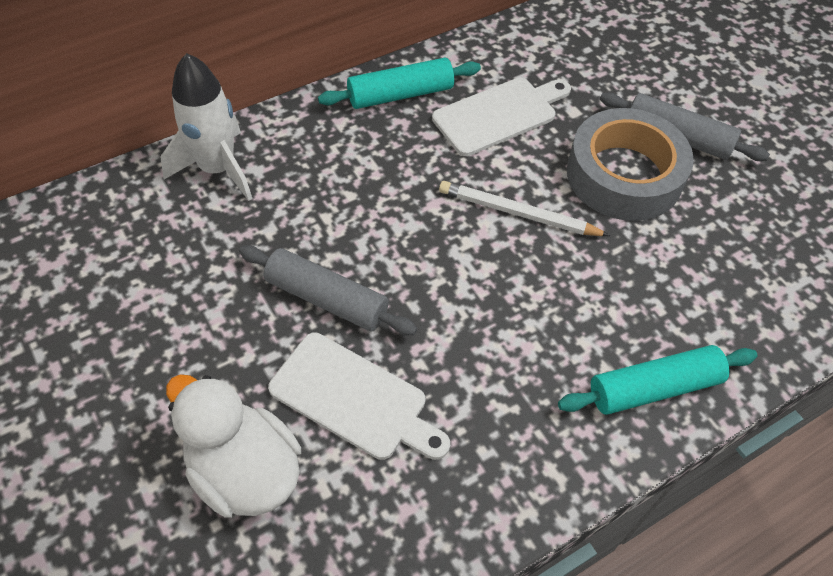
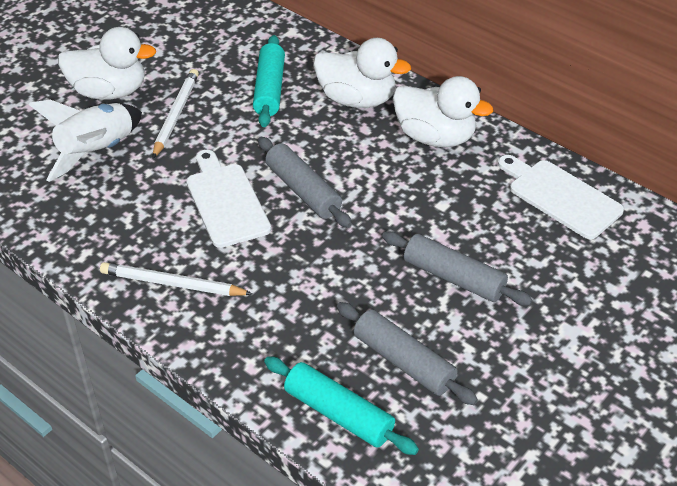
grey rolling pin: 2 -> 3
grey tape: 1 -> 0
white duck: 1 -> 3
white pencil: 1 -> 2

